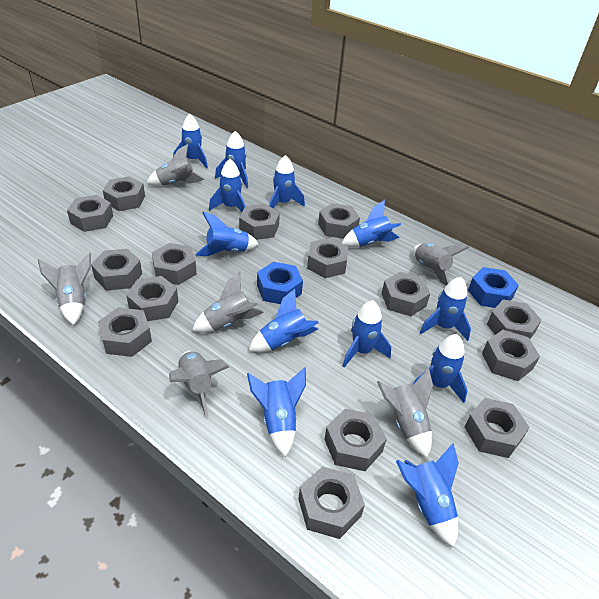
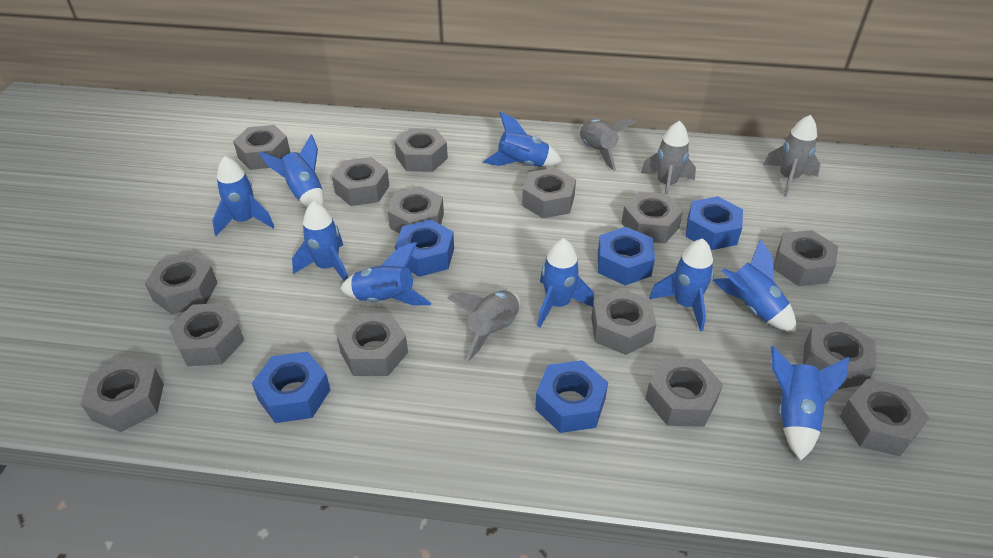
blue nut: 2 -> 5
blue rocket: 12 -> 9
grey rocket: 6 -> 4

